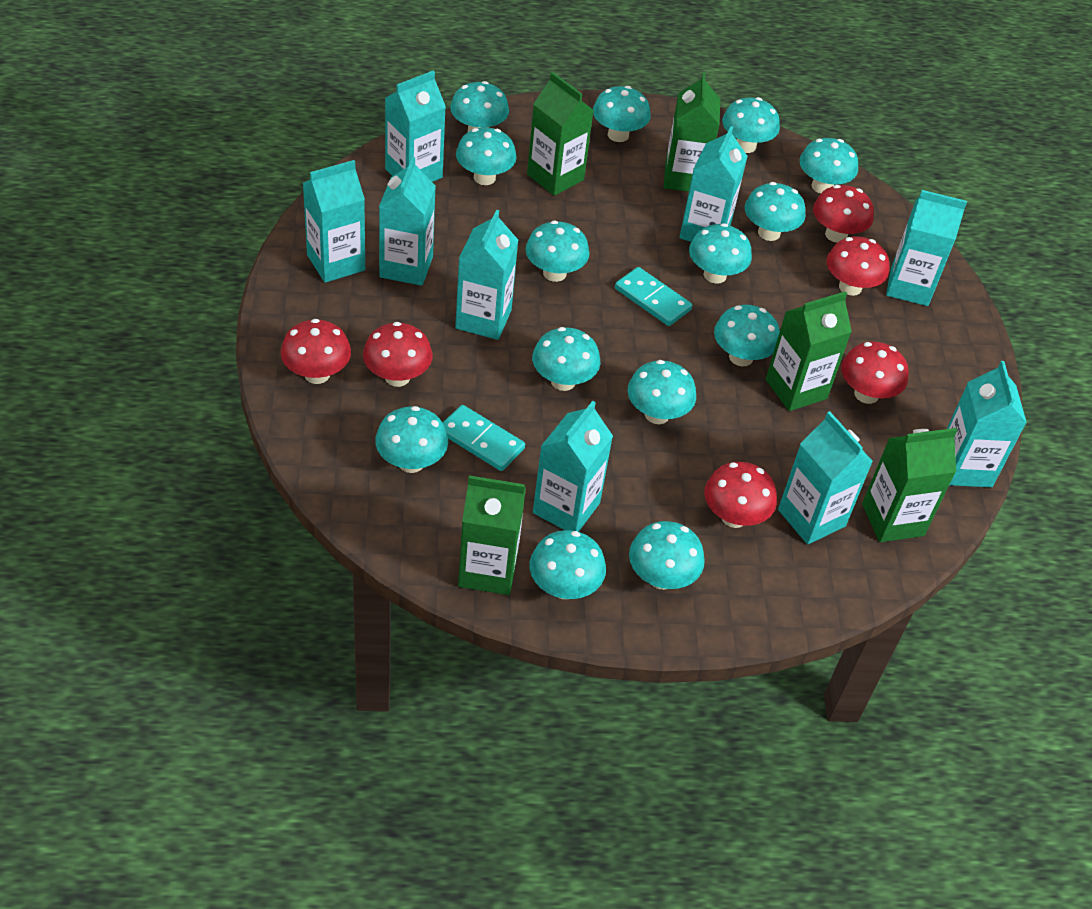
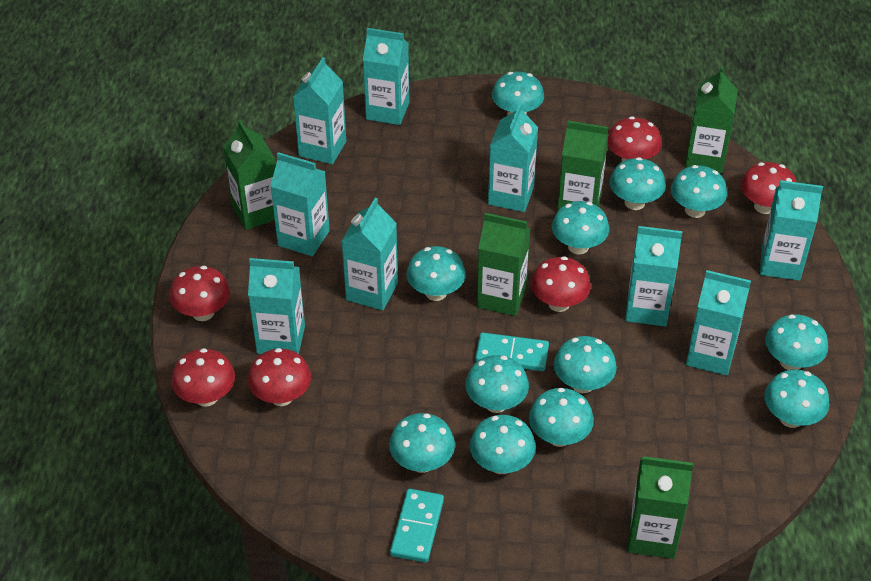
turquoise mushroom: 14 -> 12

